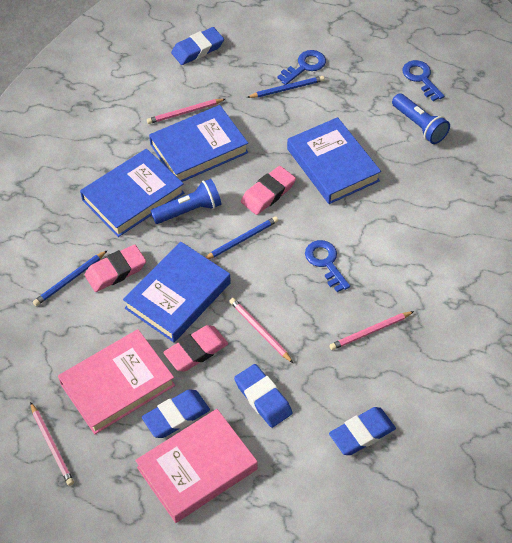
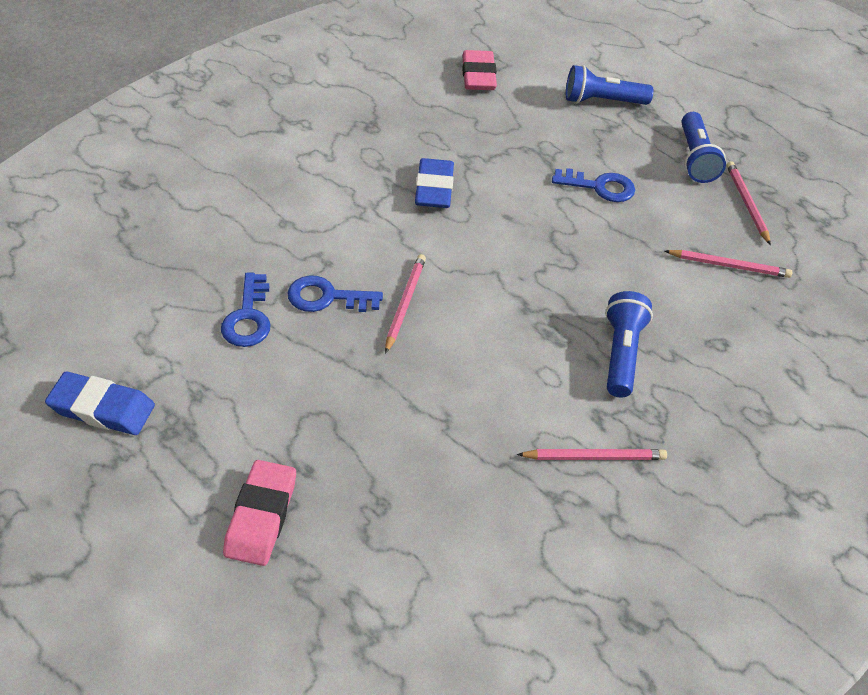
blue book: 4 -> 0
blue eraser: 4 -> 2
blue flashlight: 2 -> 3
blue pencil: 3 -> 0
pink book: 2 -> 0
pink eraser: 3 -> 2

